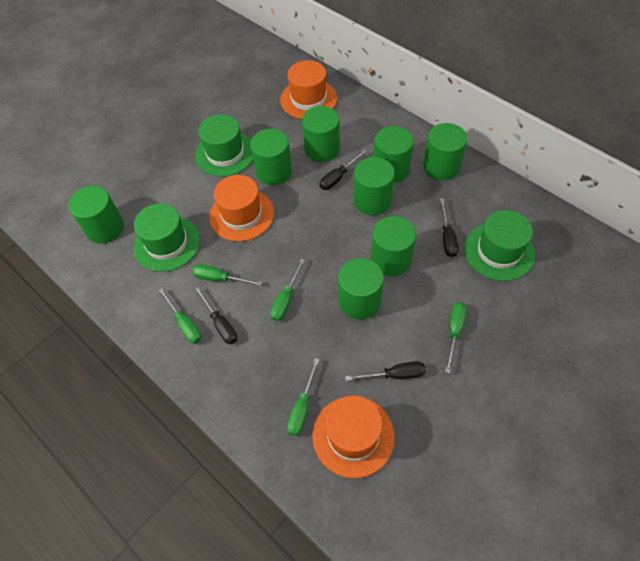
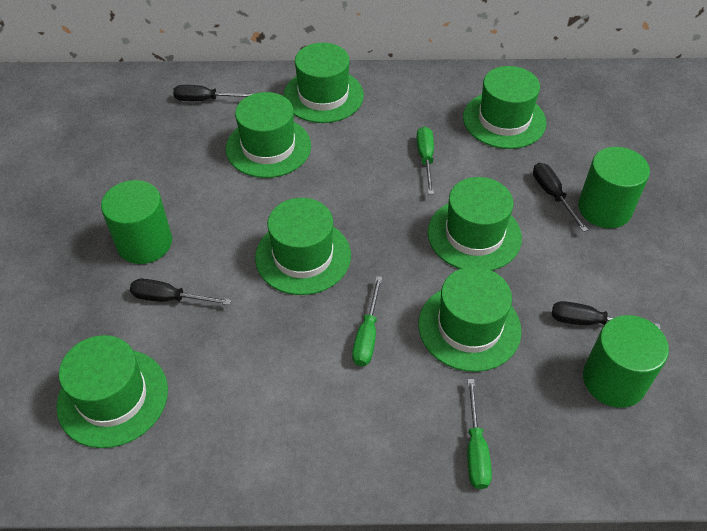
green cylinder: 8 -> 3
green hat: 3 -> 7
green screwdriver: 5 -> 3
orange hat: 3 -> 0

